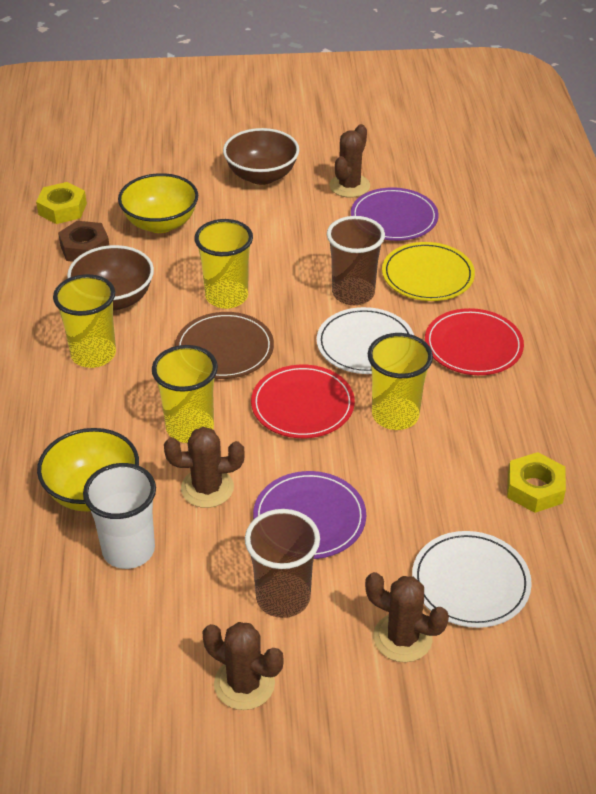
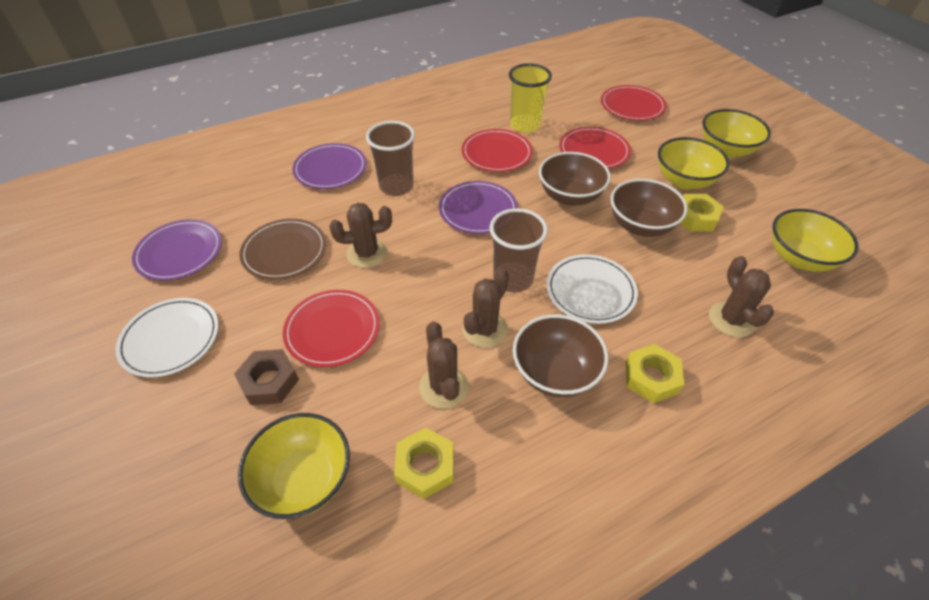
brown bowl: 2 -> 3
purple plate: 2 -> 3
red plate: 2 -> 4
white cup: 1 -> 0
yellow bowl: 2 -> 4
yellow cup: 4 -> 1
yellow nut: 2 -> 3
yellow plate: 1 -> 0

